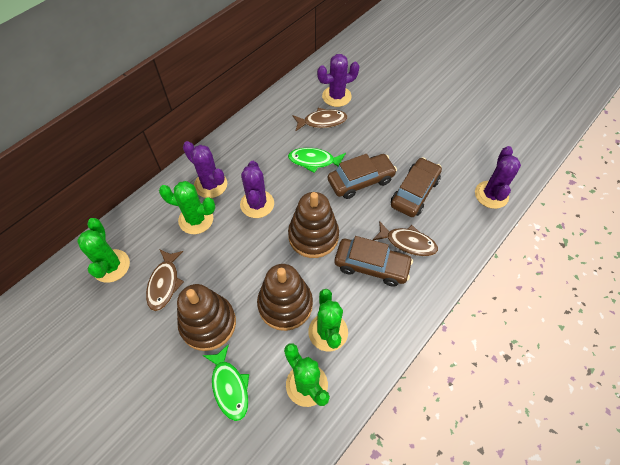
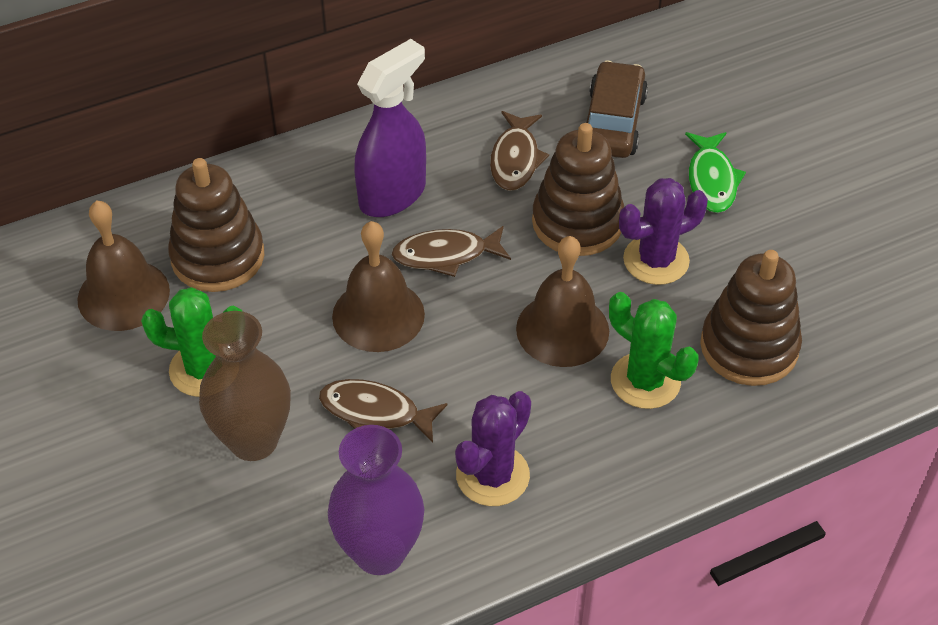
brown bell: 0 -> 3
brown car: 3 -> 1
brown vase: 0 -> 1
green cactus: 4 -> 2
green fish: 2 -> 1
purple cactus: 4 -> 2
purple spray bottle: 0 -> 1
purple vase: 0 -> 1

